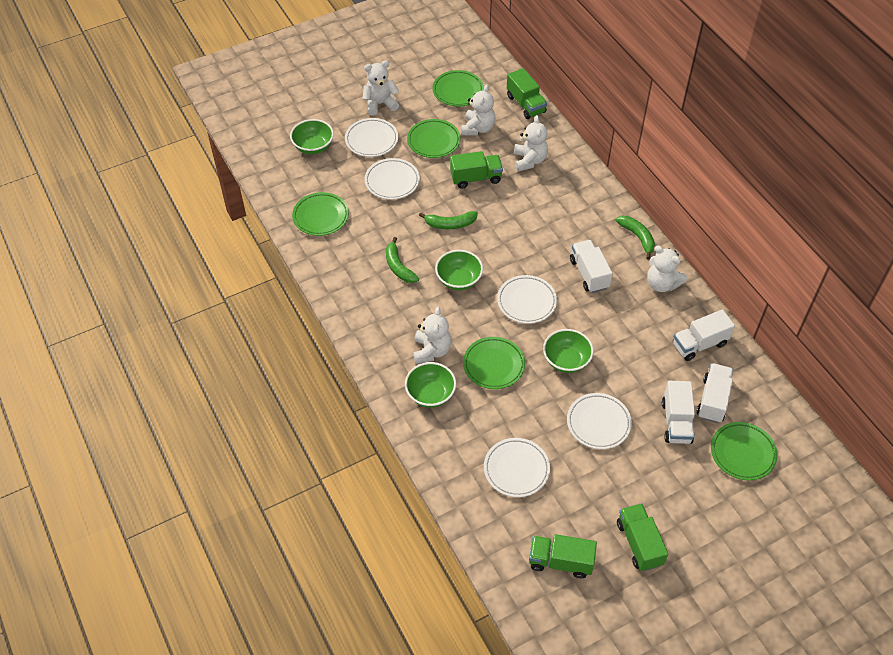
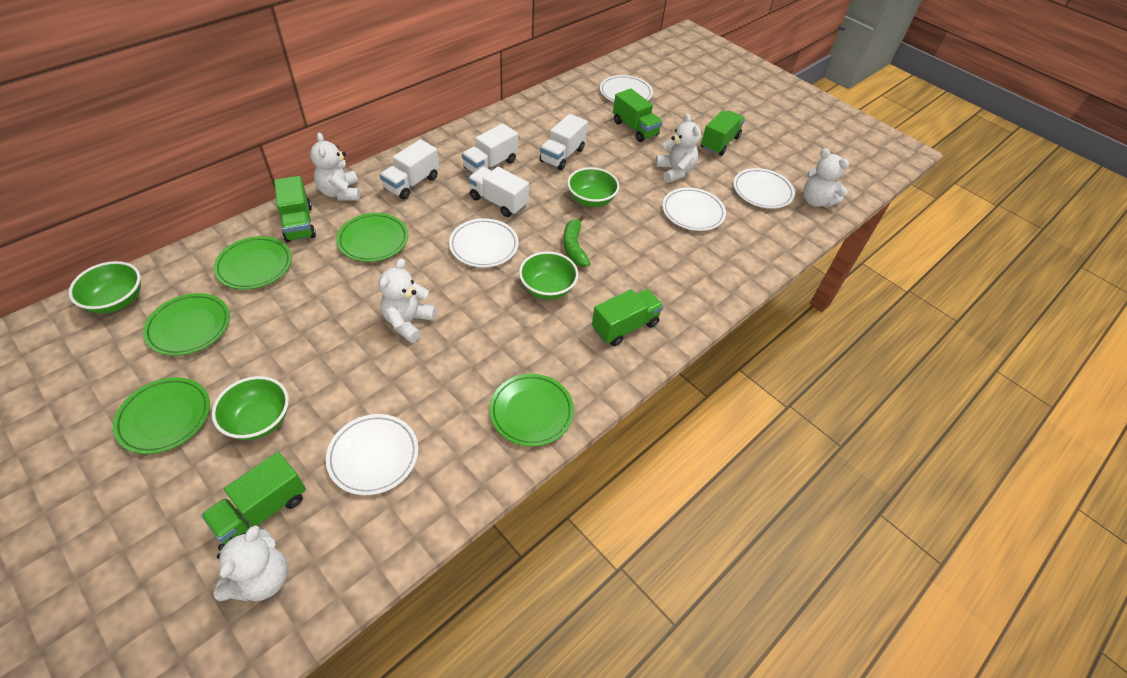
green banana: 3 -> 1
green truck: 4 -> 5

